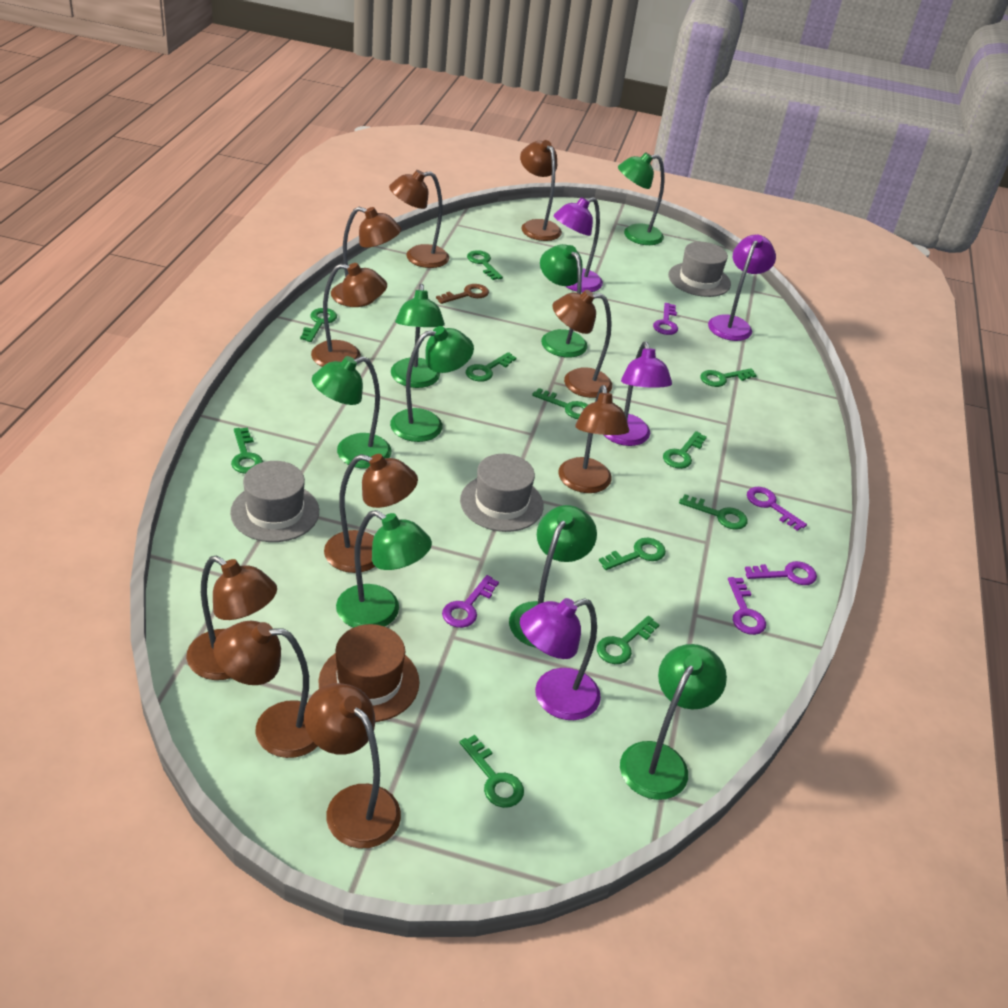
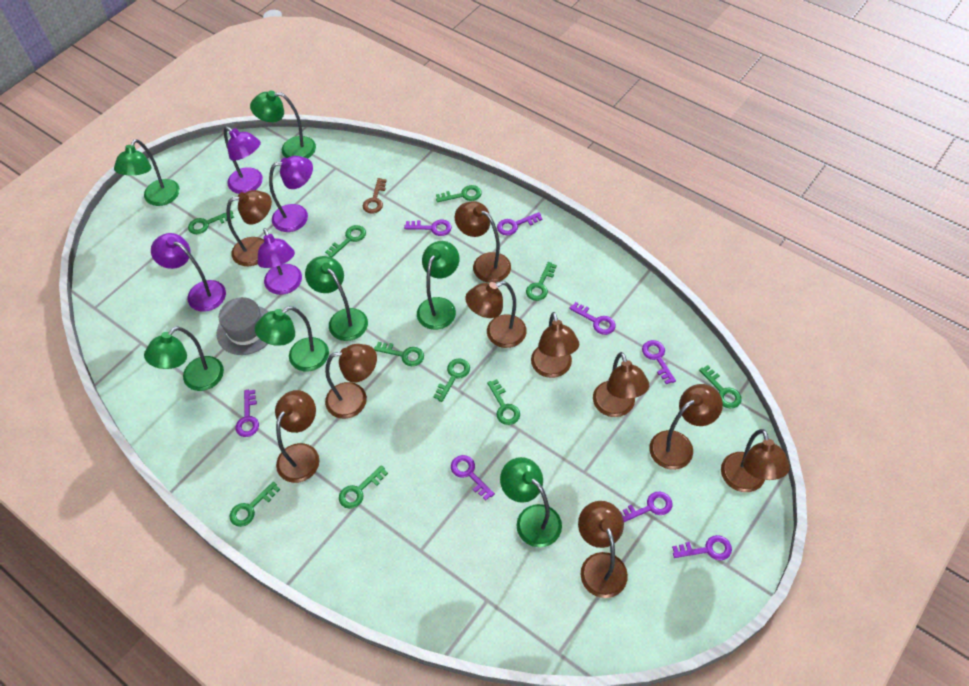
brown hat: 1 -> 0
green key: 11 -> 10
green lamp: 8 -> 7
grey hat: 3 -> 1
purple key: 5 -> 8

